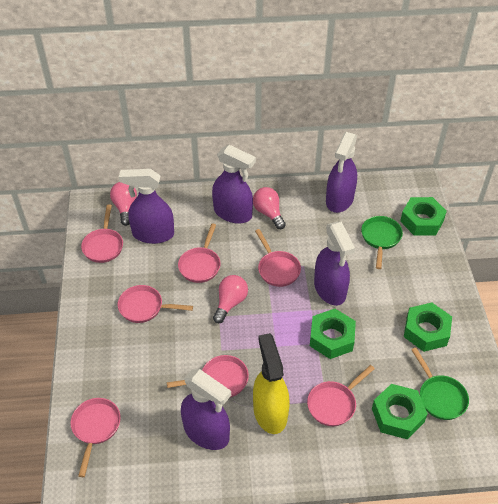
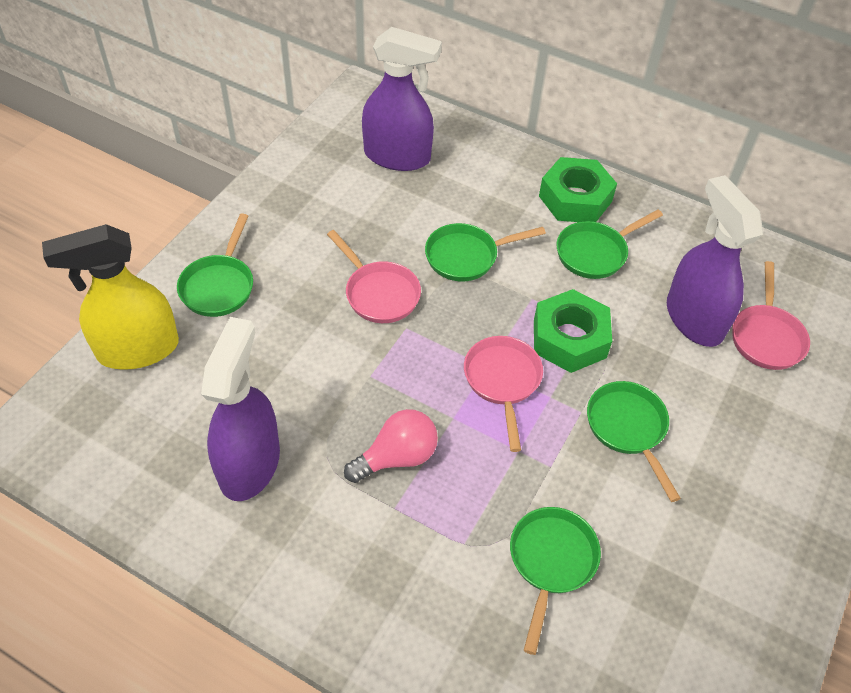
green nut: 4 -> 2
green pan: 2 -> 5
pink light bulb: 3 -> 1
pink pan: 7 -> 3
purple spray bottle: 5 -> 3

